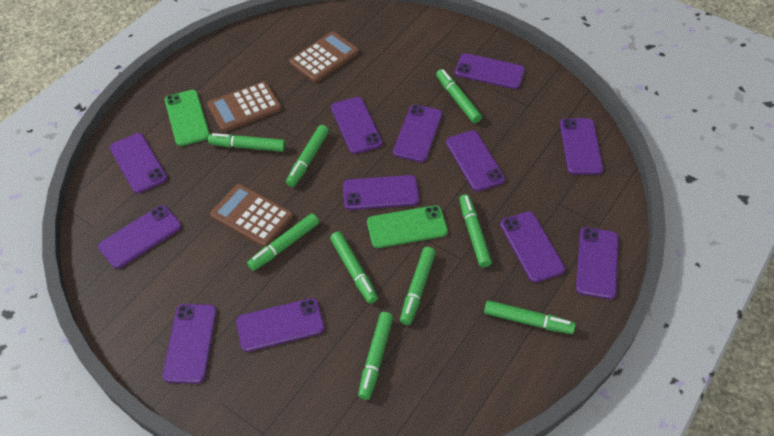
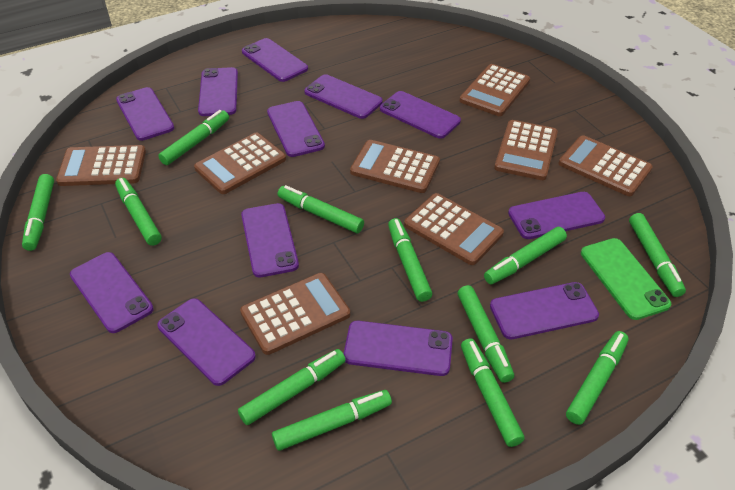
brown calculator: 3 -> 8
green marker: 9 -> 12
green phone: 2 -> 1

